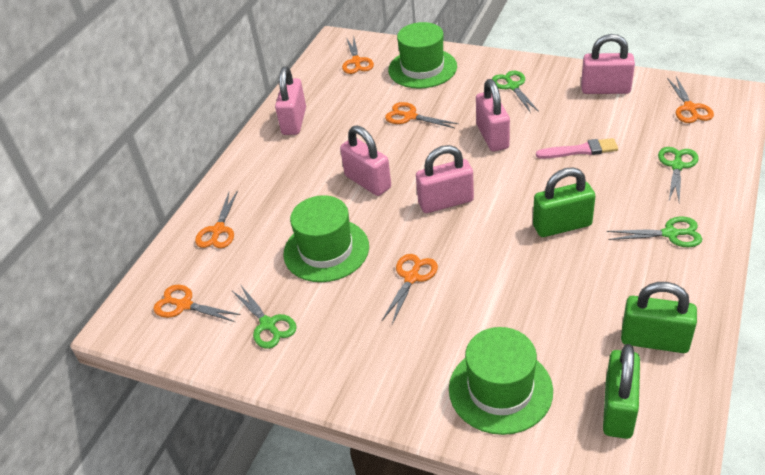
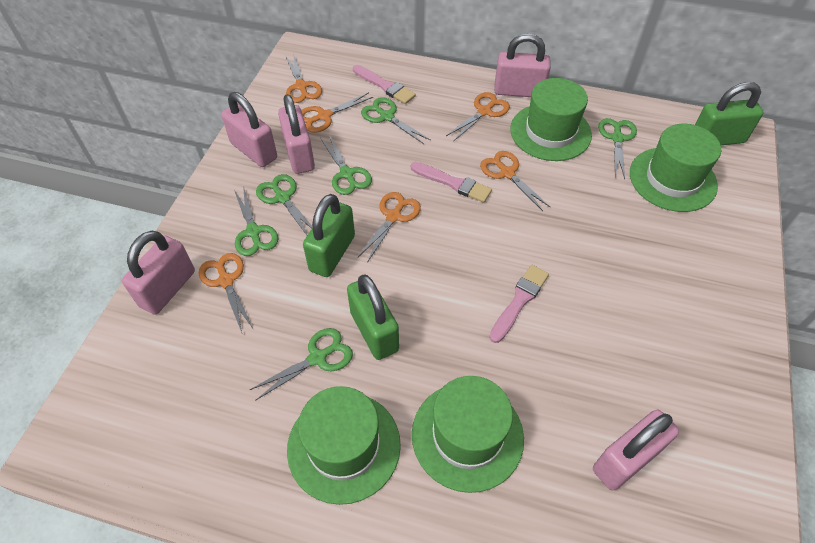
green hat: 3 -> 4
green scissors: 4 -> 6
pink brush: 1 -> 3

